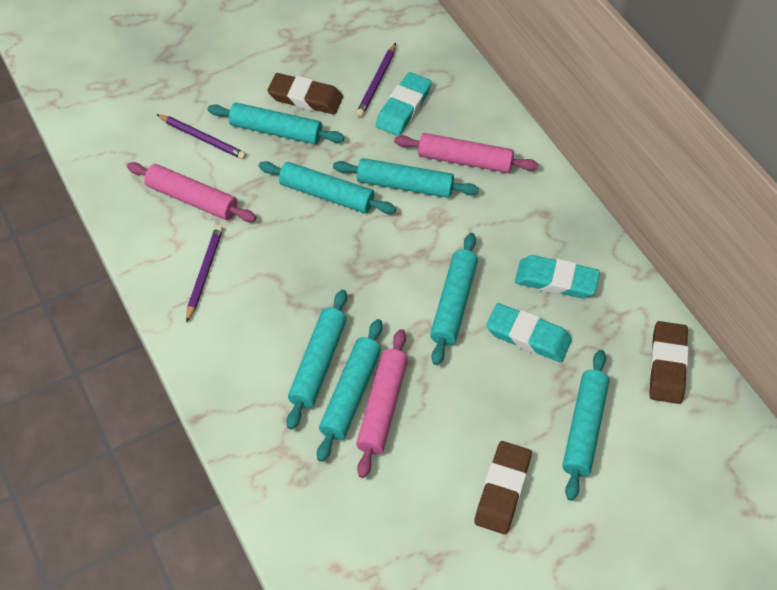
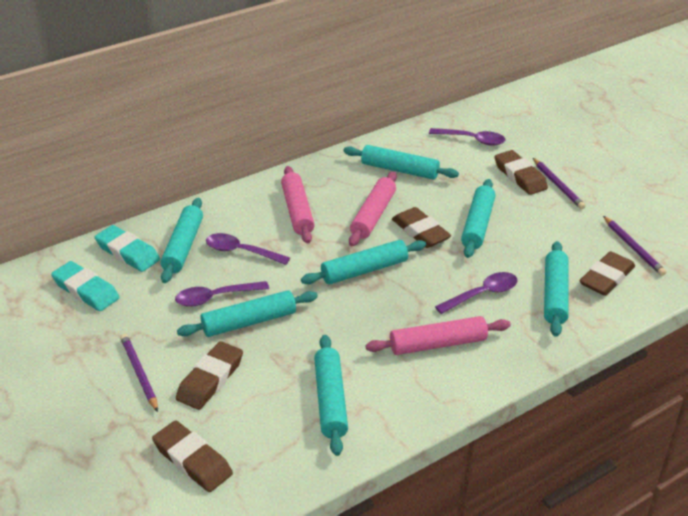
brown eraser: 3 -> 5
purple spoon: 0 -> 4
turquoise eraser: 3 -> 2

